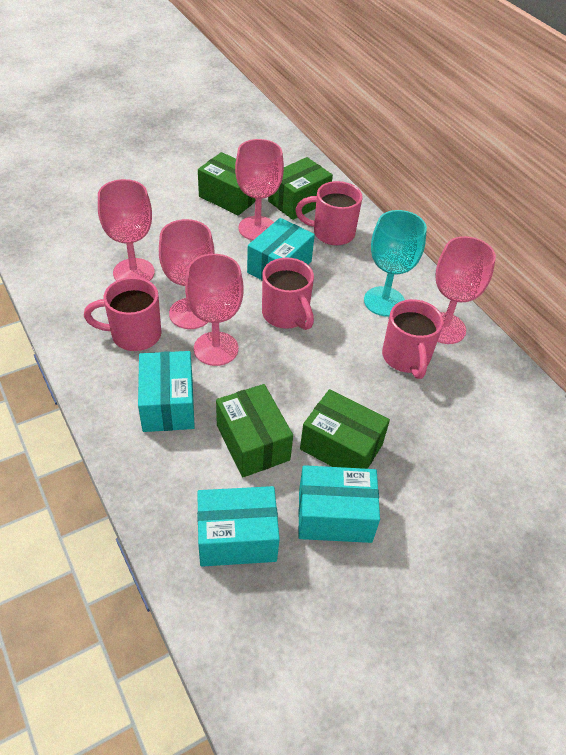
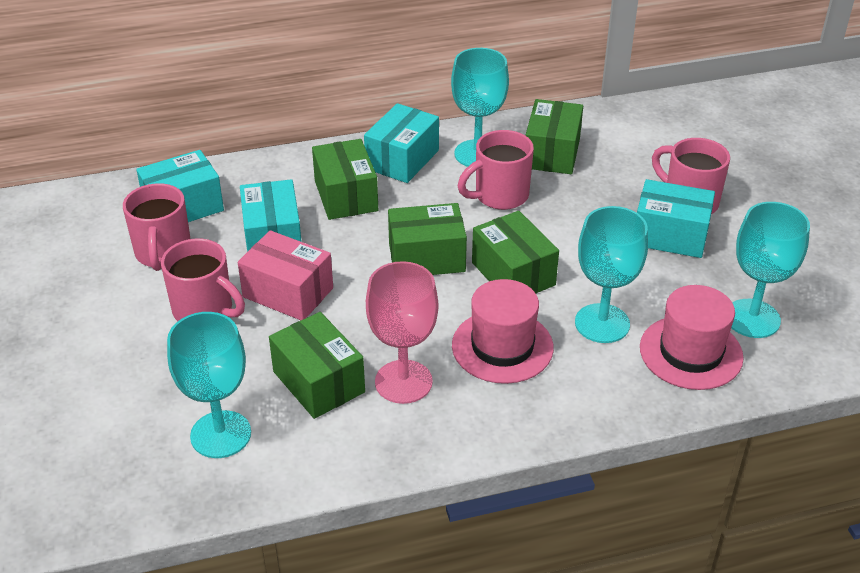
green box: 4 -> 5
pink box: 0 -> 1
pink goblet: 5 -> 1
pink hat: 0 -> 2
turquoise goblet: 1 -> 4

